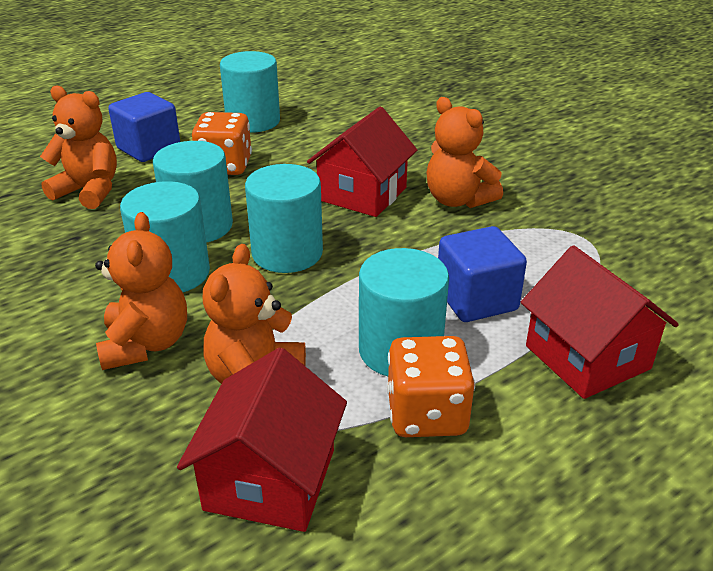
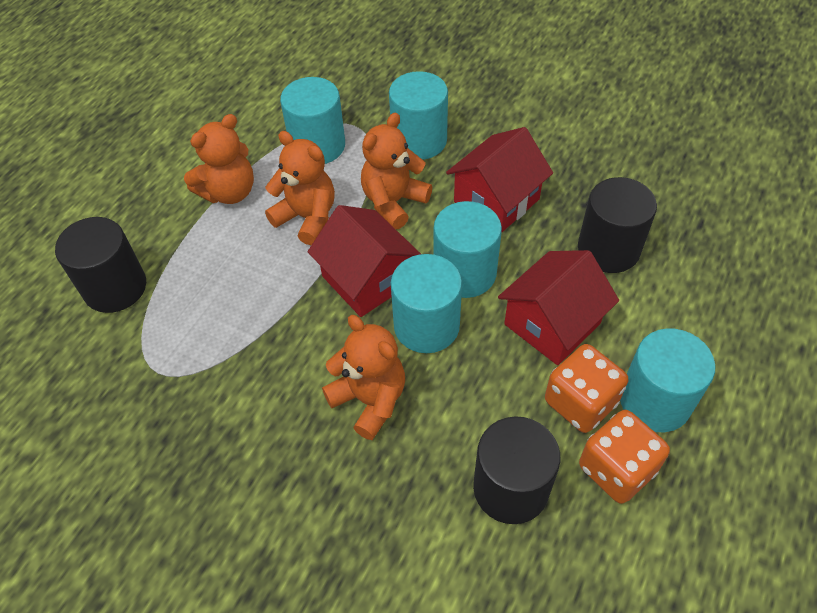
black cylinder: 0 -> 3
blue cube: 2 -> 0

